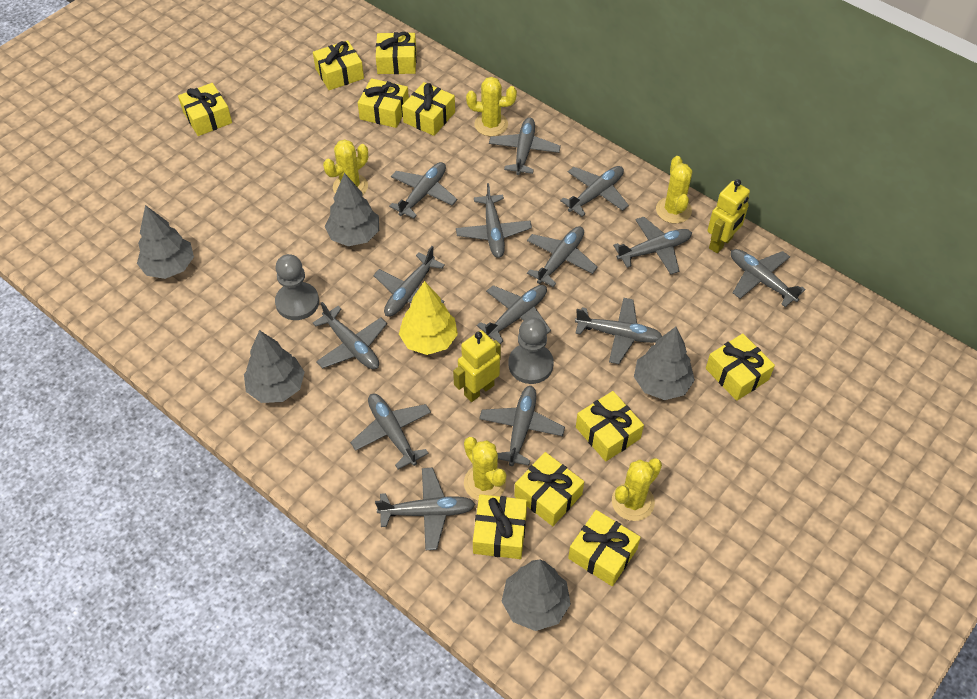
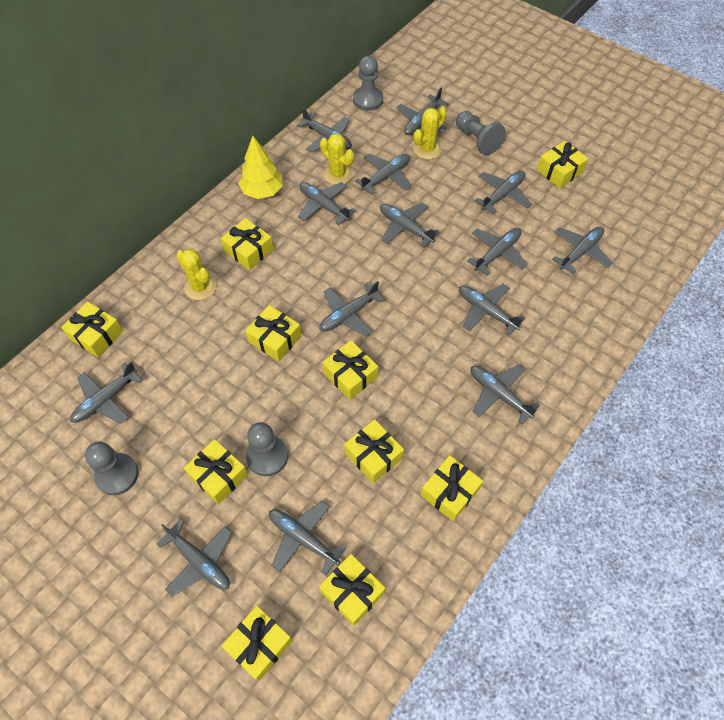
grey pawn: 2 -> 4
grey tree: 5 -> 0
yellow cactus: 5 -> 3
yellow robot: 2 -> 0

